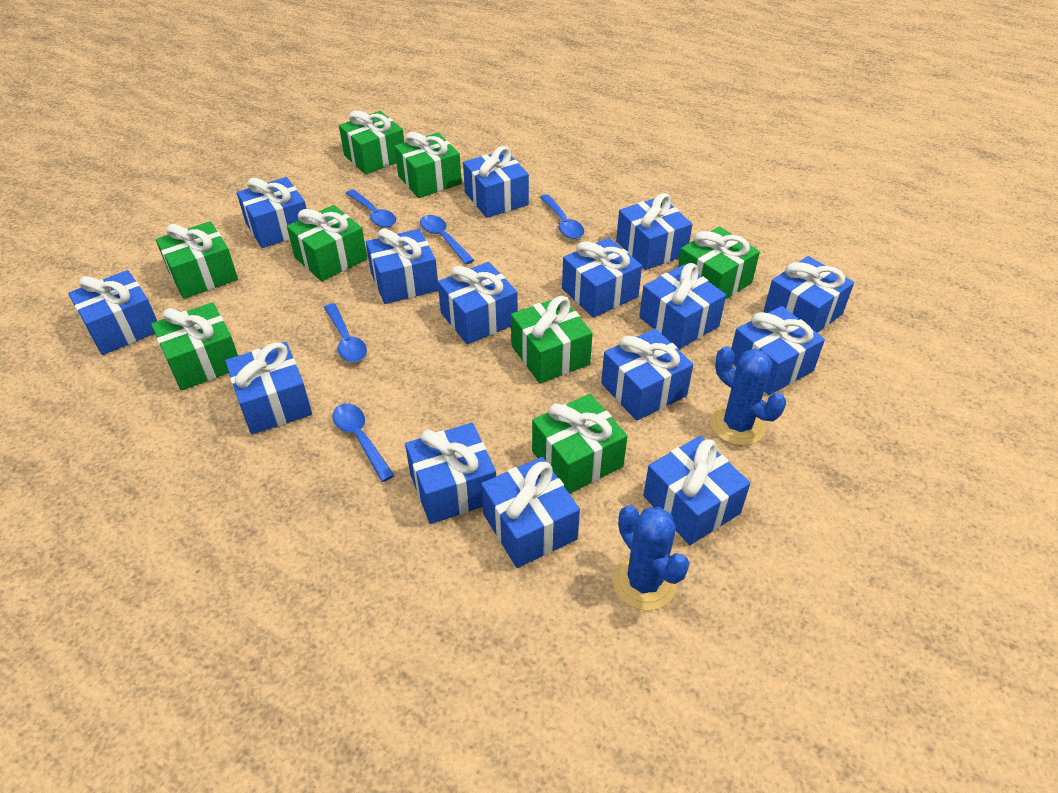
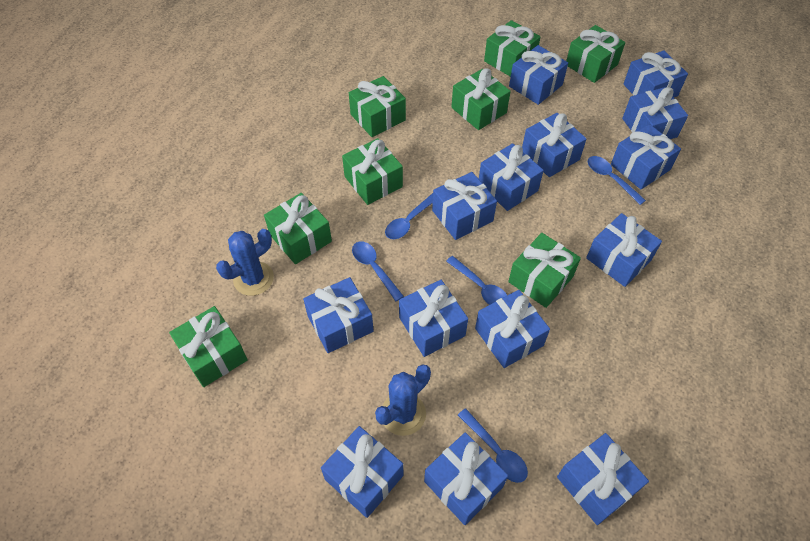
blue gift: 15 -> 14

